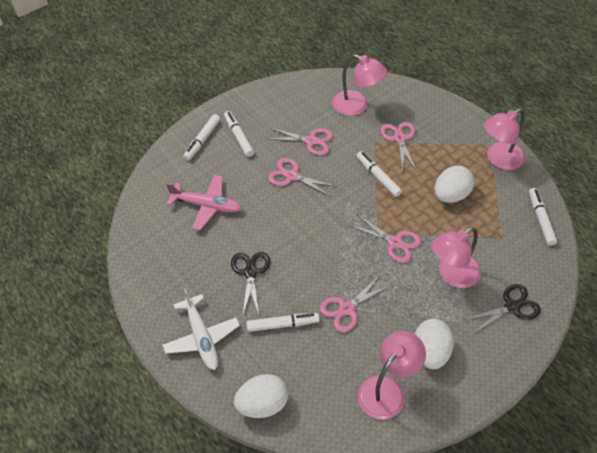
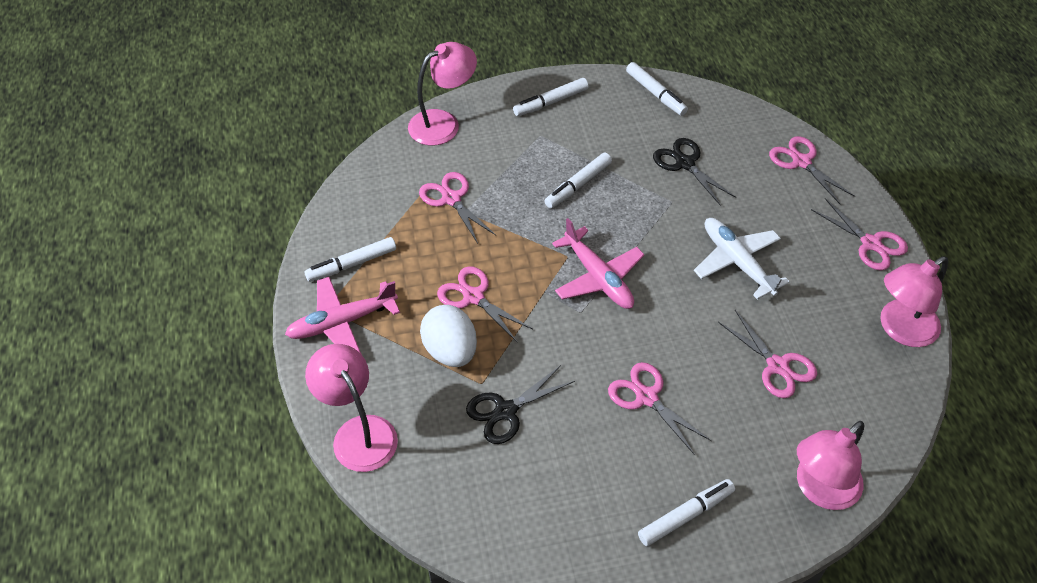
pink plane: 1 -> 2
pink scissors: 5 -> 6
white egg: 3 -> 1

